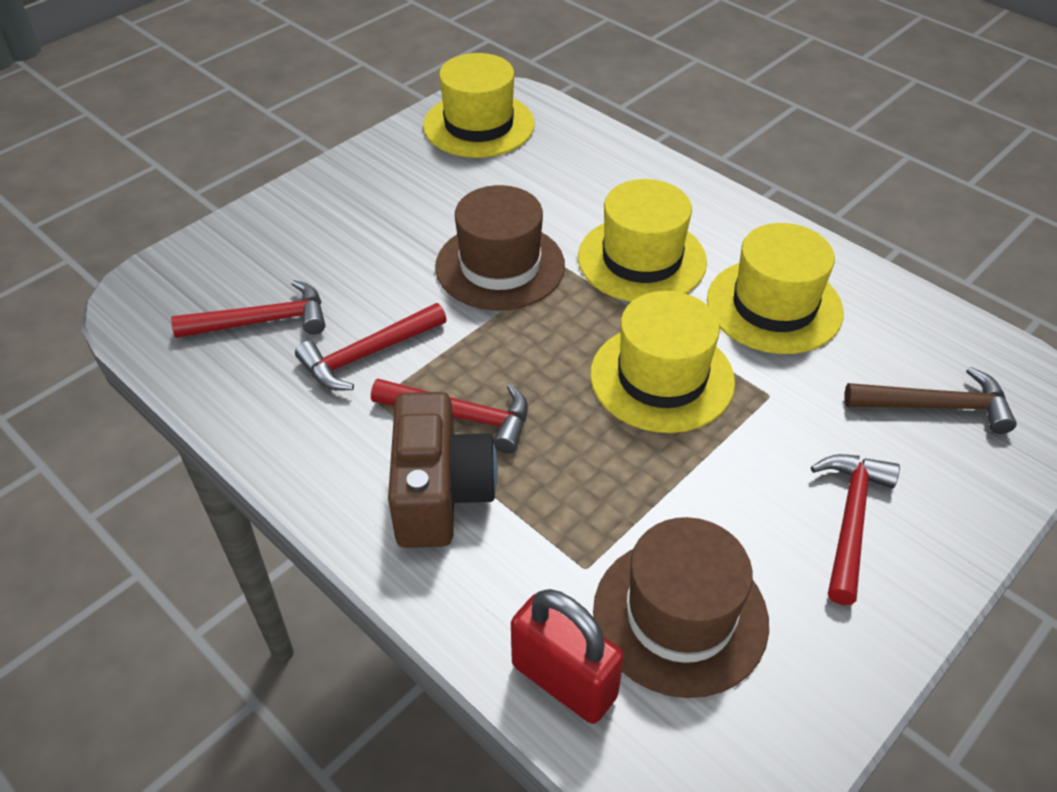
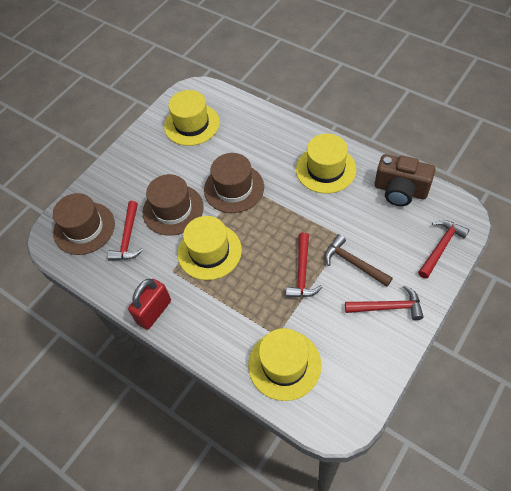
brown hat: 2 -> 3

